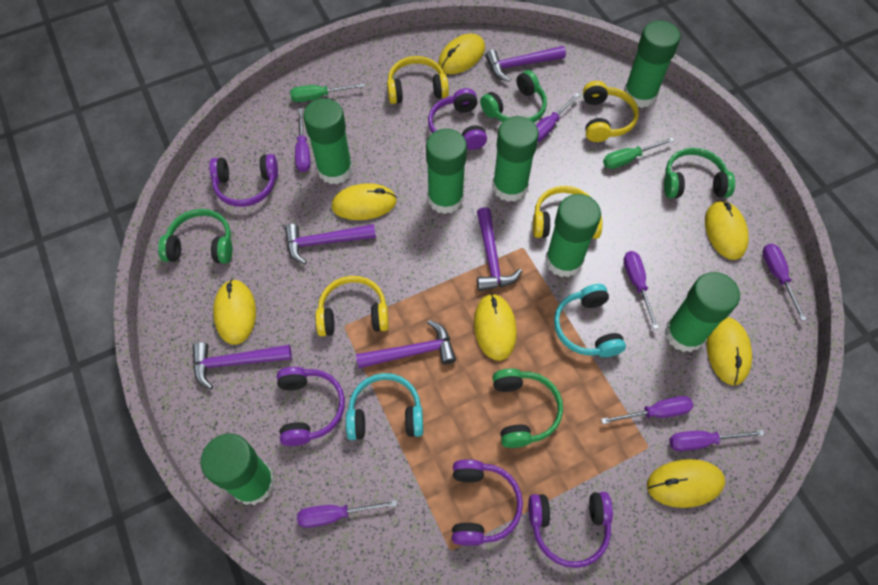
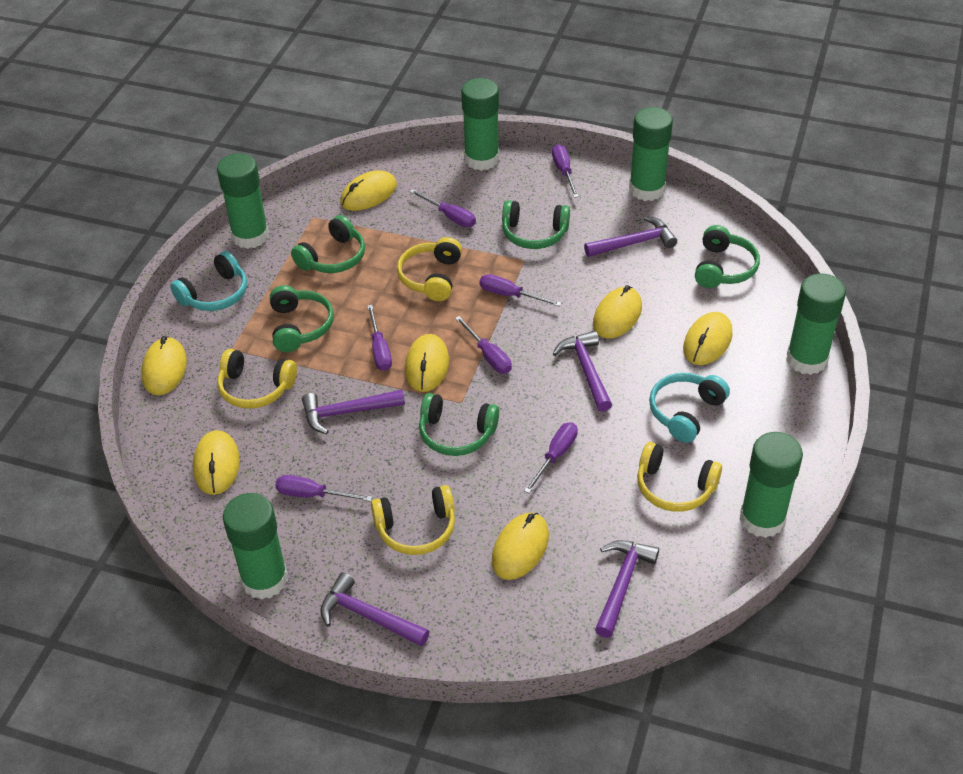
green glue stick: 7 -> 6
green headphones: 4 -> 5
green screwdriver: 2 -> 0
purple headphones: 5 -> 0

